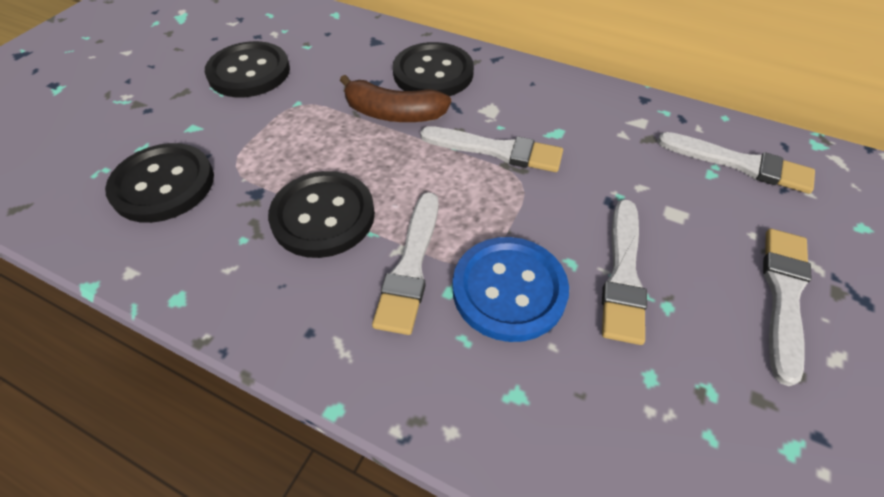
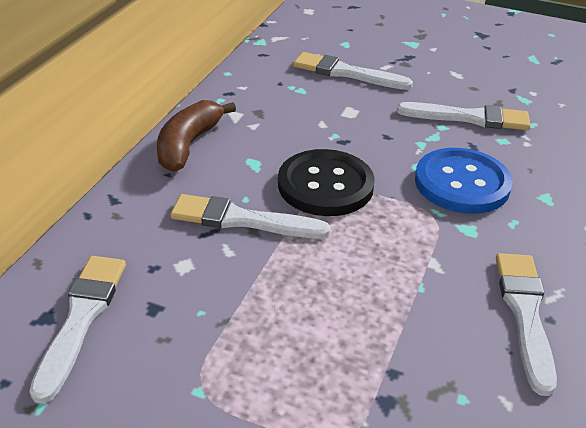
black button: 4 -> 1

